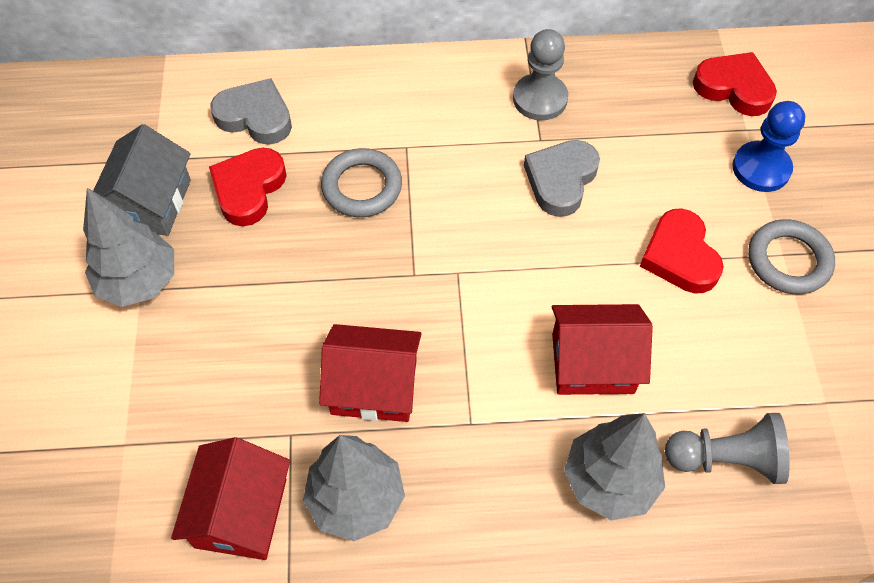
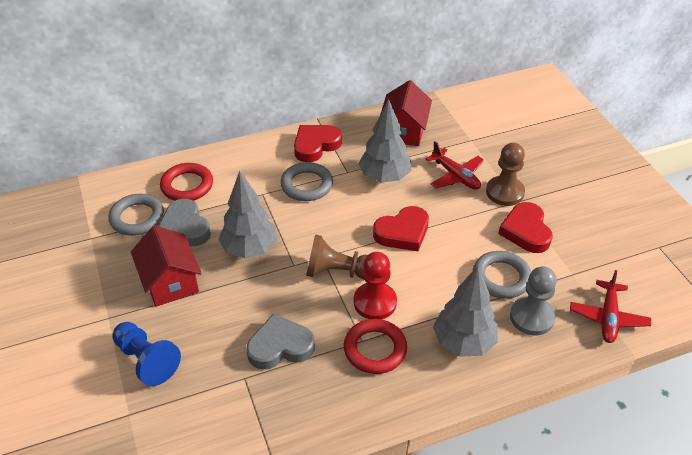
brown pawn: 0 -> 2
grey house: 1 -> 0
grey pawn: 2 -> 1
grey ring: 2 -> 3
red house: 3 -> 2
red pawn: 0 -> 1
red plane: 0 -> 2
red ring: 0 -> 2

